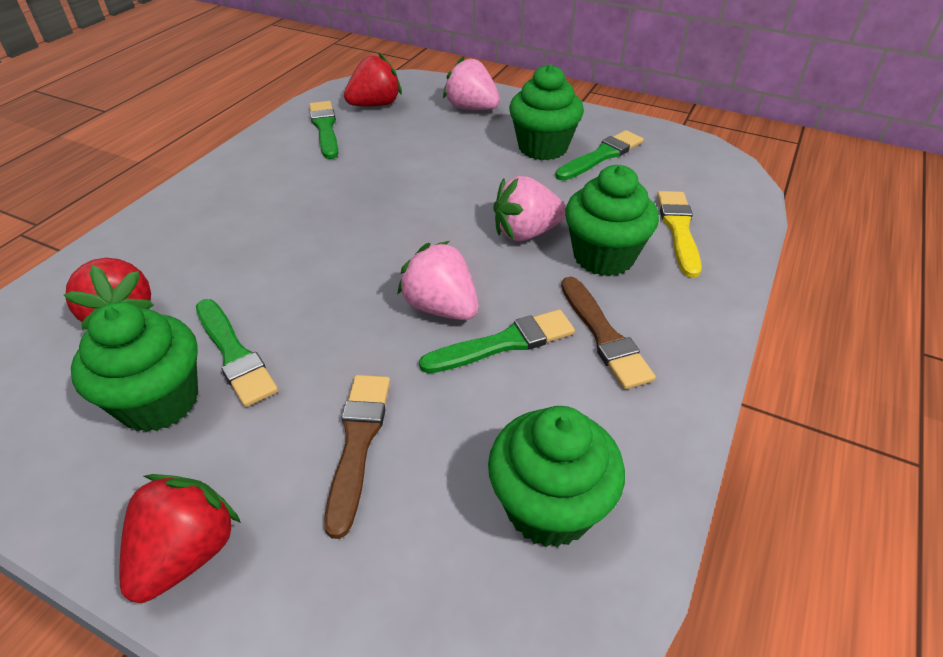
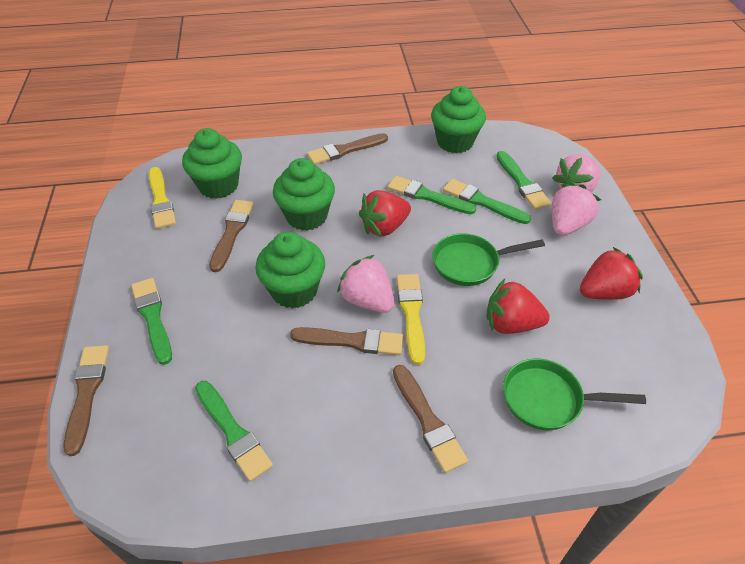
brown brush: 2 -> 5
green brush: 4 -> 5
green pan: 0 -> 2
yellow brush: 1 -> 2

